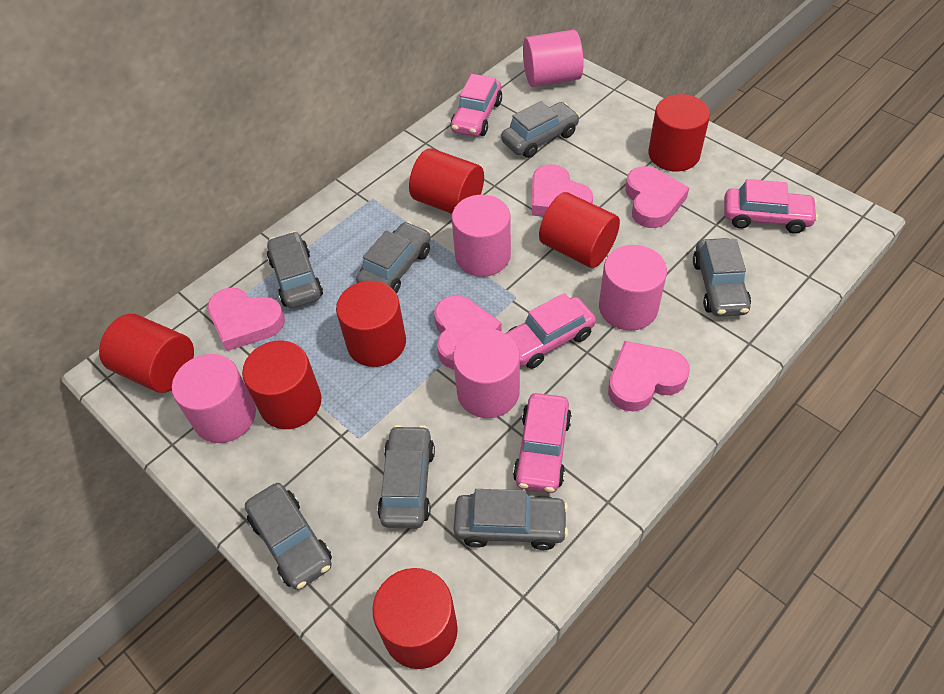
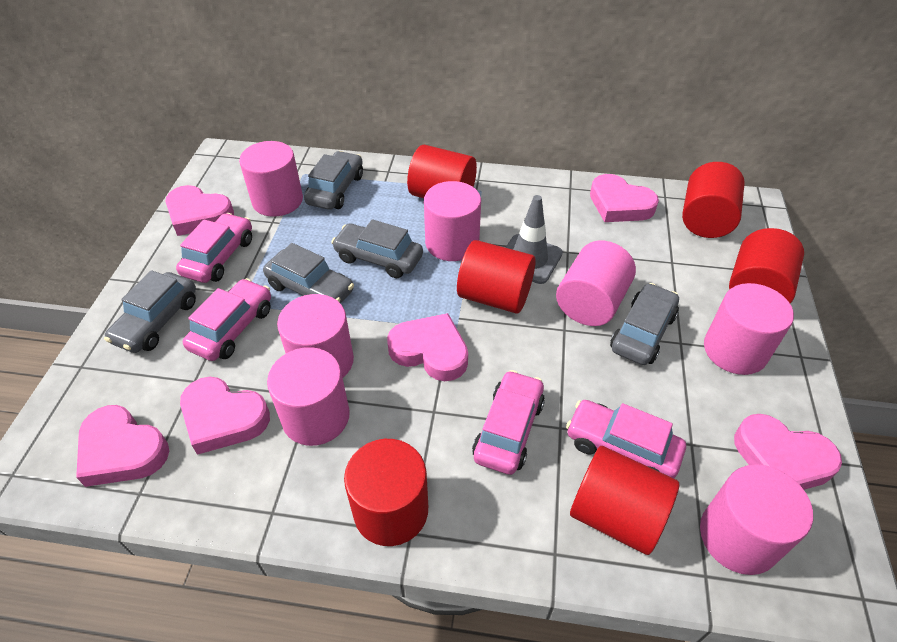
grey car: 7 -> 5
grey traffic cone: 0 -> 1
pink cylinder: 5 -> 7
pink heart: 5 -> 6
red cylinder: 7 -> 6

